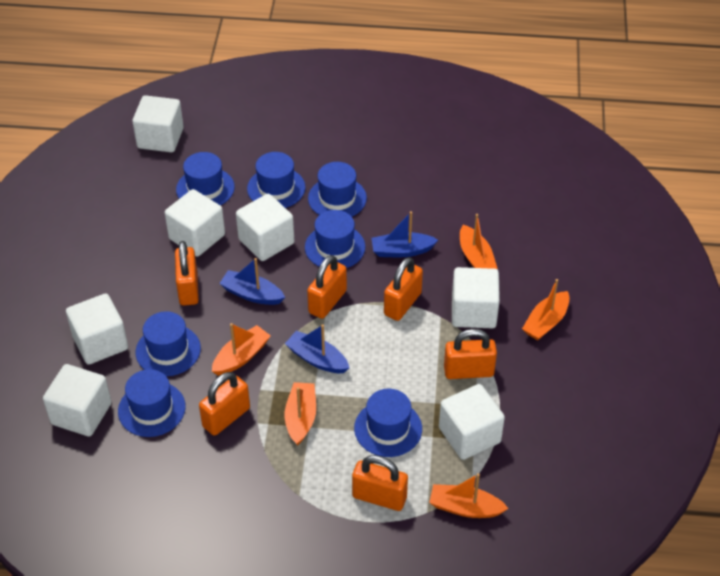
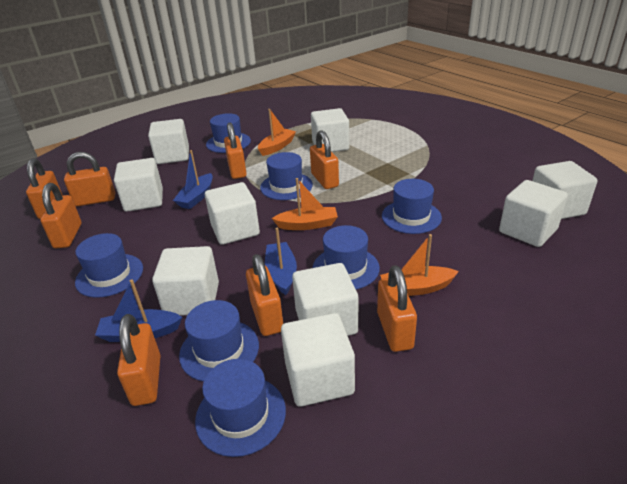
orange boat: 5 -> 3
orange padlock: 6 -> 8
white cube: 7 -> 9

